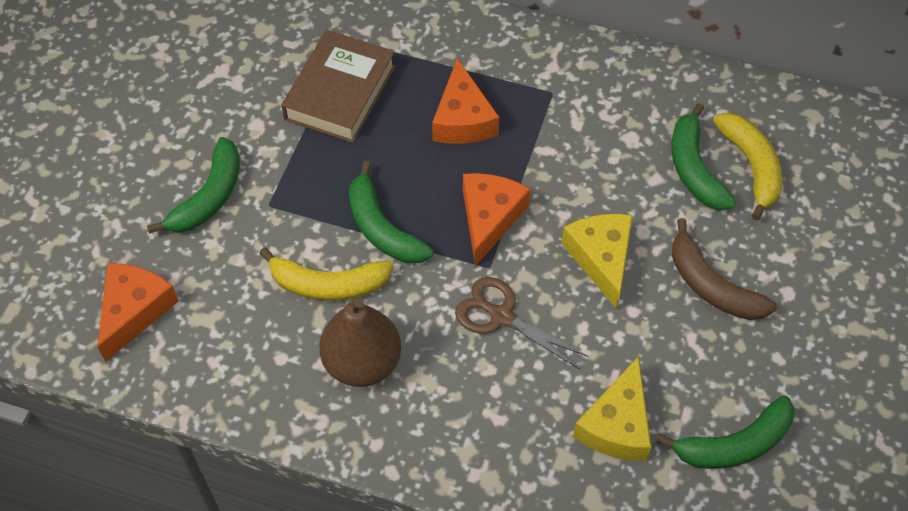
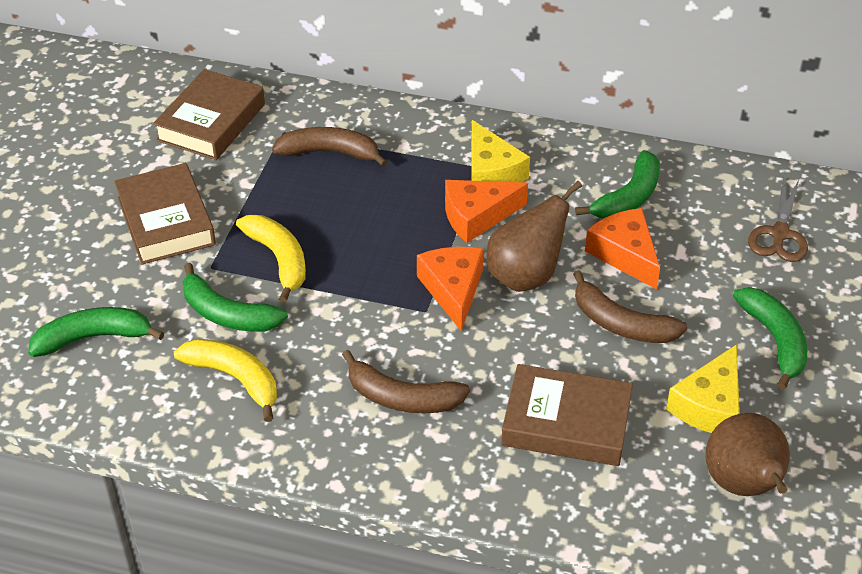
brown banana: 1 -> 3
brown book: 1 -> 3
brown pear: 1 -> 2

